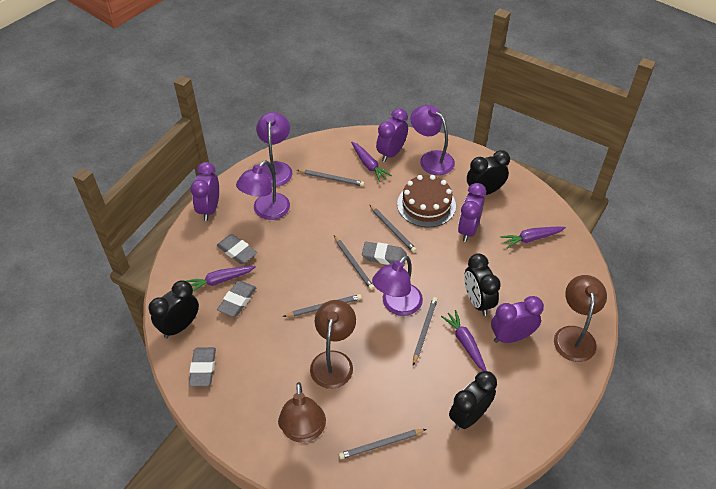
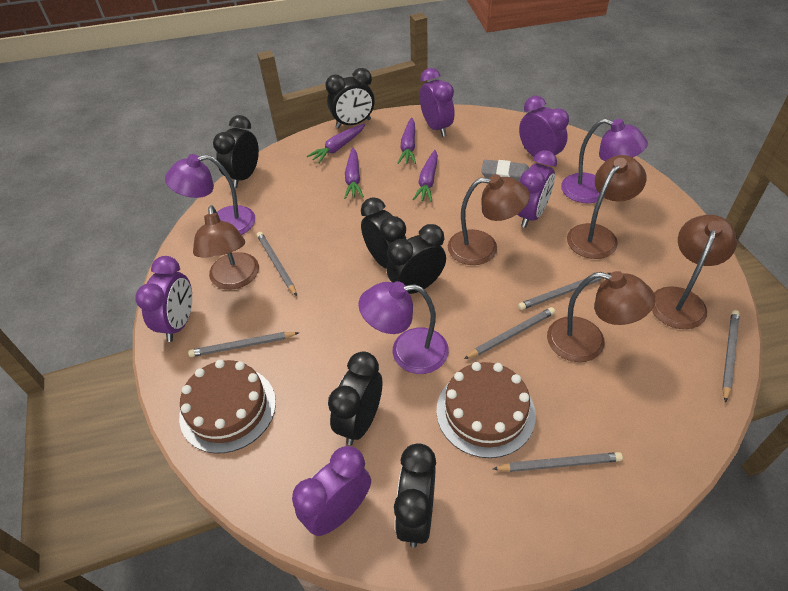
black clock: 4 -> 6
brown cake: 1 -> 2
brown lamp: 3 -> 5
grey eraser: 4 -> 1
purple clock: 4 -> 5
purple lamp: 4 -> 3

